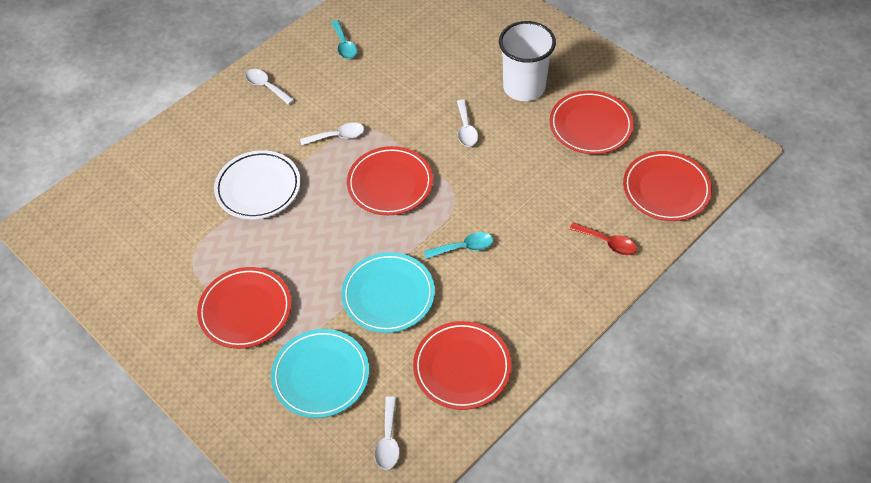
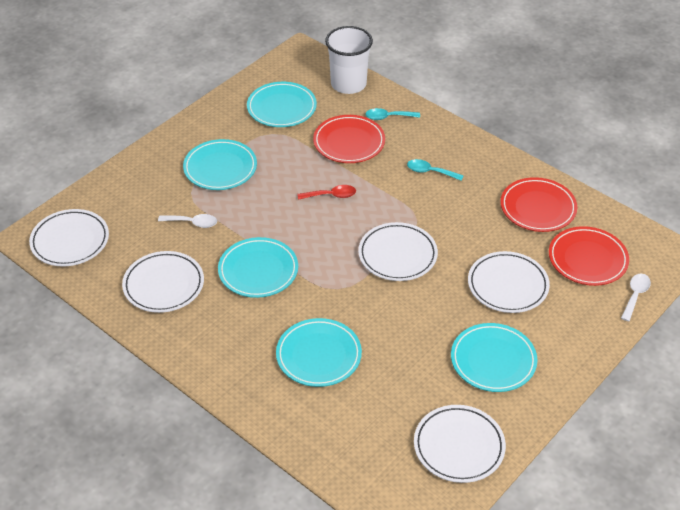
red plate: 5 -> 3
turquoise plate: 2 -> 5
white plate: 1 -> 5
white spoon: 4 -> 2

